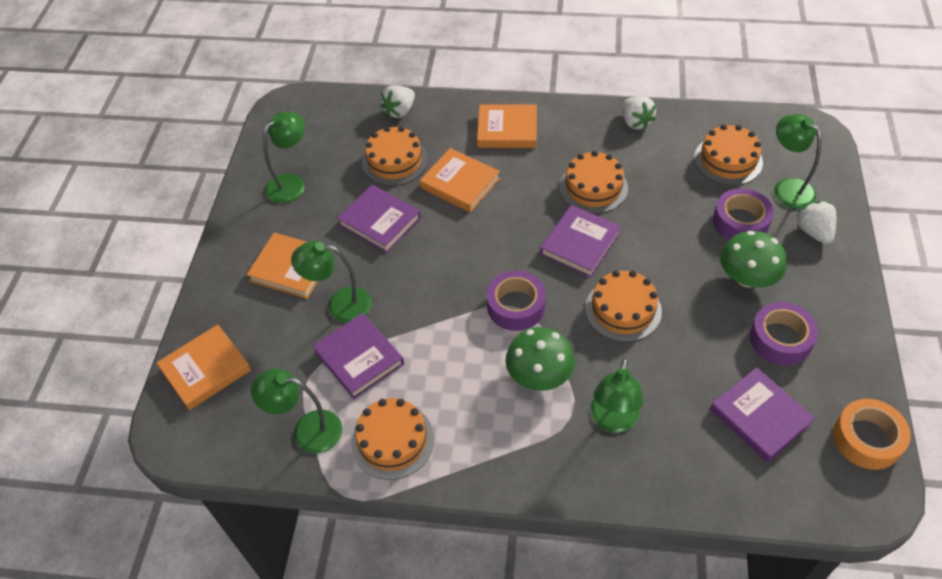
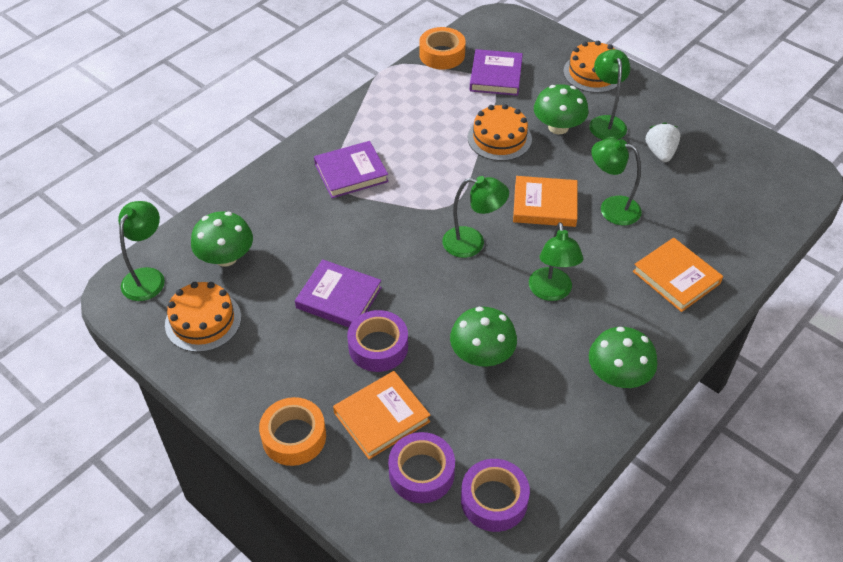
green mushroom: 2 -> 4
orange book: 4 -> 3
orange cake: 5 -> 3
orange tape: 1 -> 2
purple book: 4 -> 3
white strawberry: 3 -> 1

